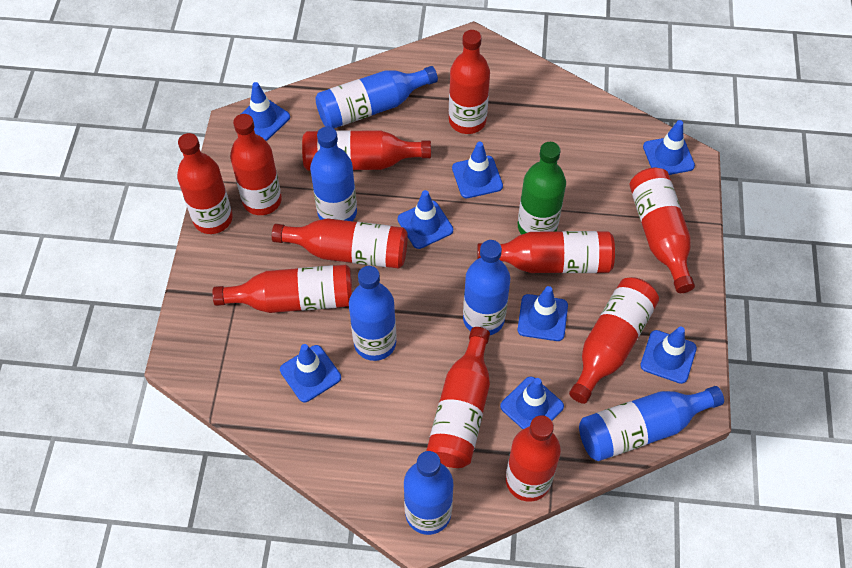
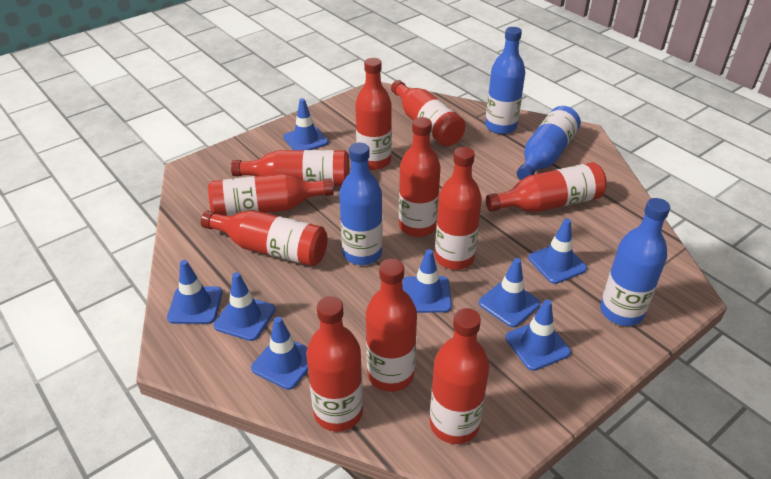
blue bottle: 6 -> 4
green bottle: 1 -> 0

